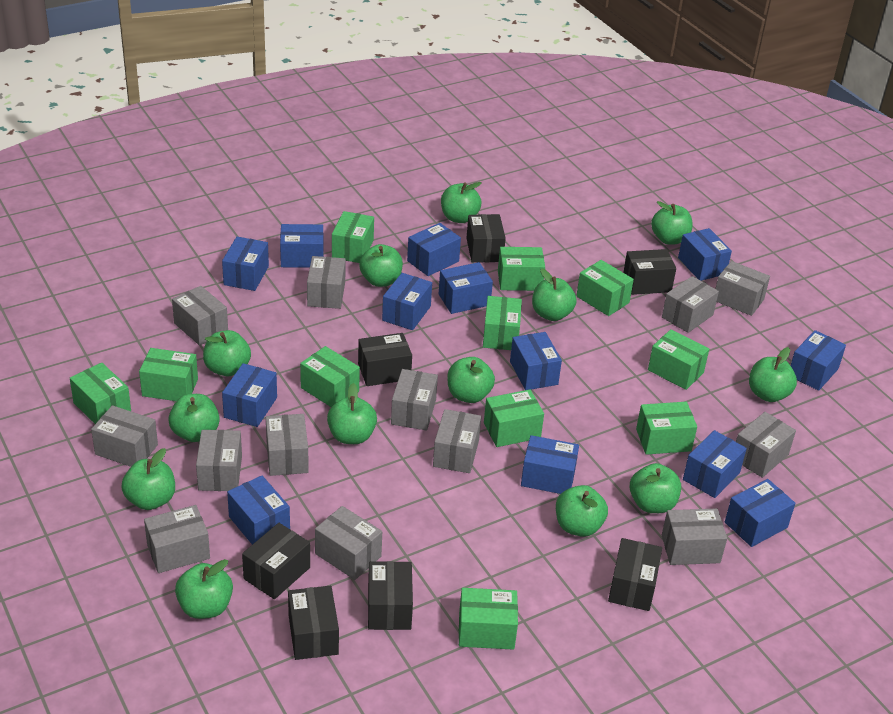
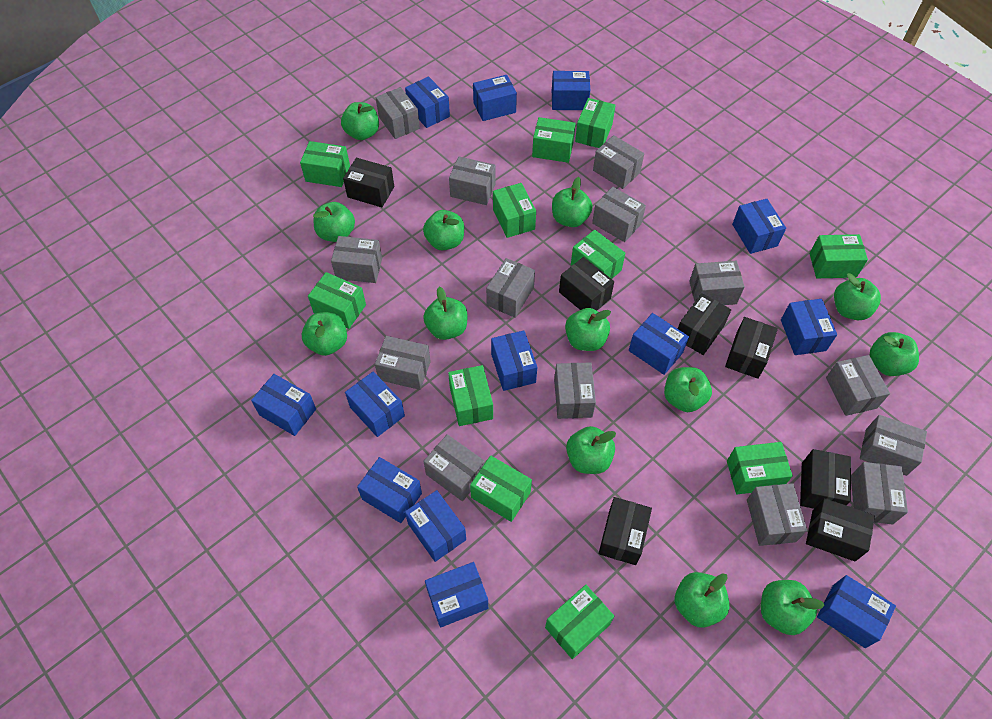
grey box: 13 -> 14

